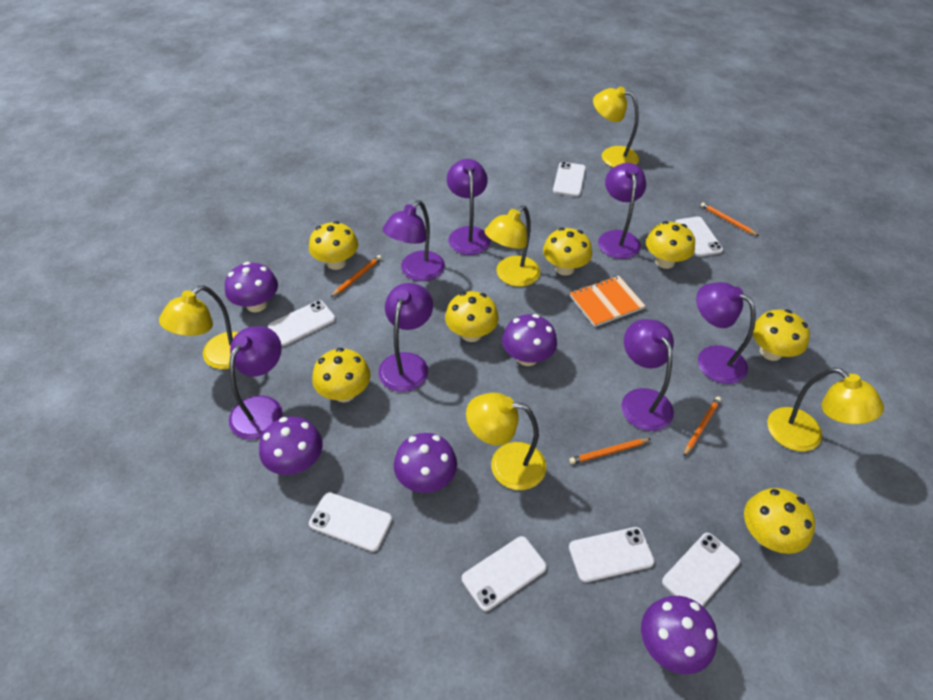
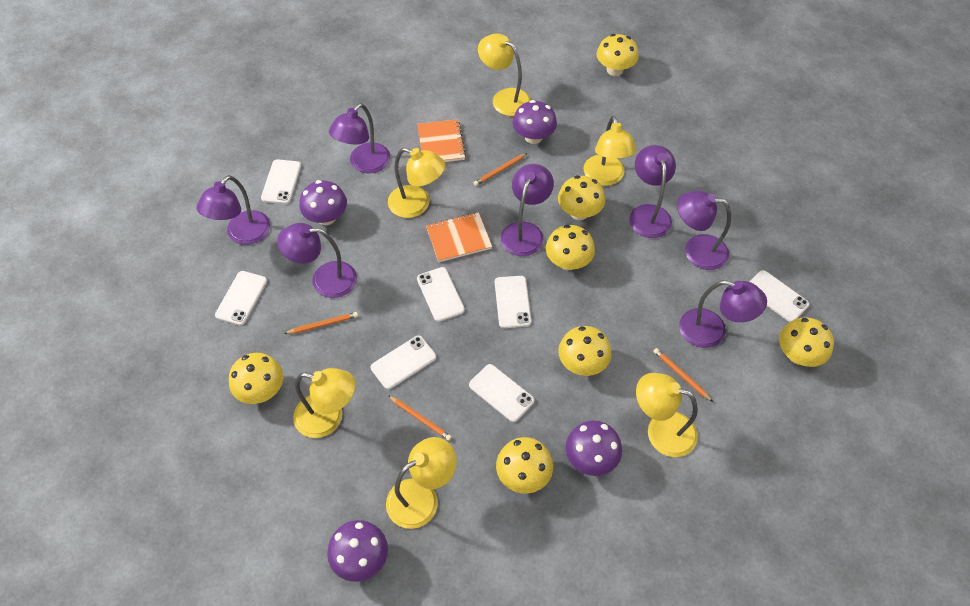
orange notebook: 1 -> 2
purple mushroom: 5 -> 4
yellow lamp: 5 -> 6

